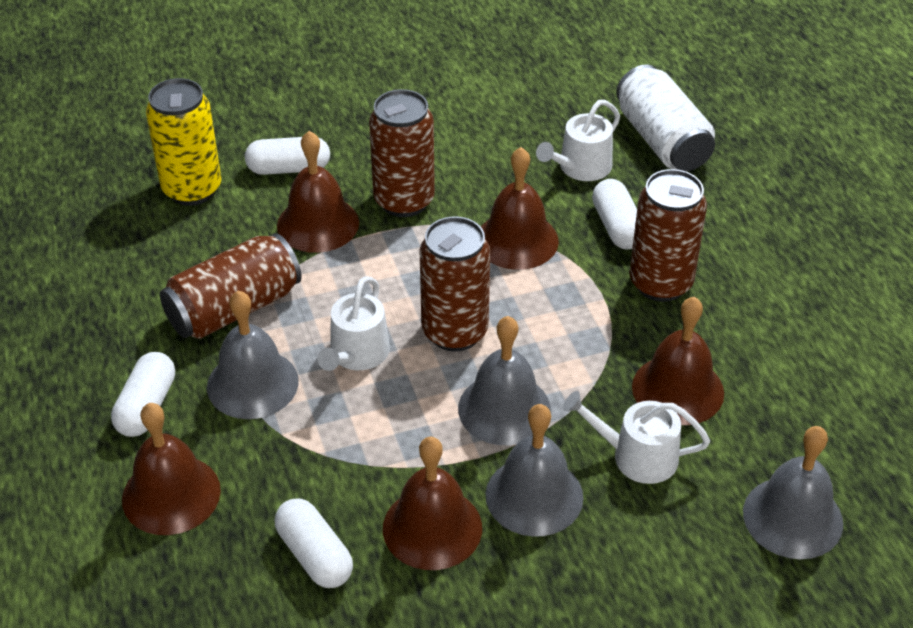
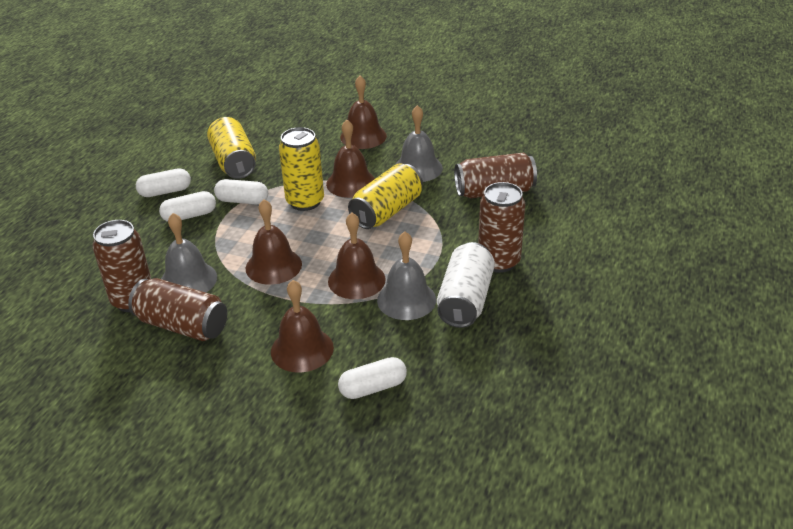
grey bell: 4 -> 3
white watering can: 3 -> 0
yellow can: 1 -> 3

